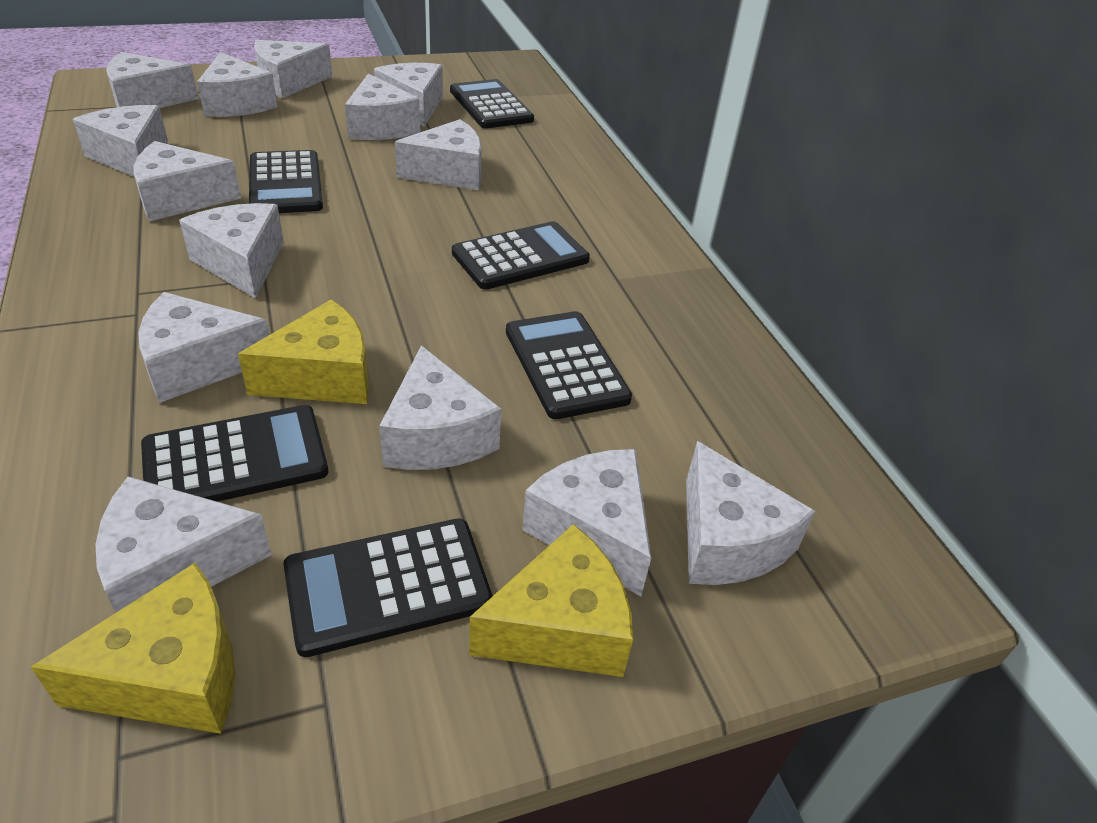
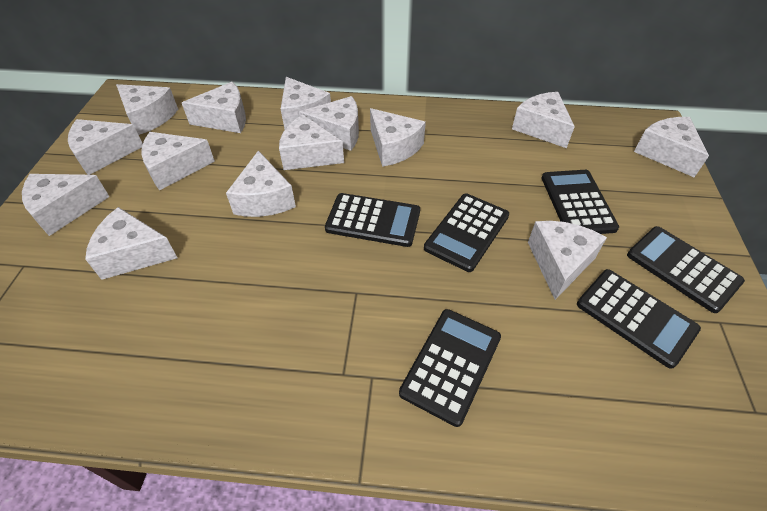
yellow cheese: 3 -> 0

